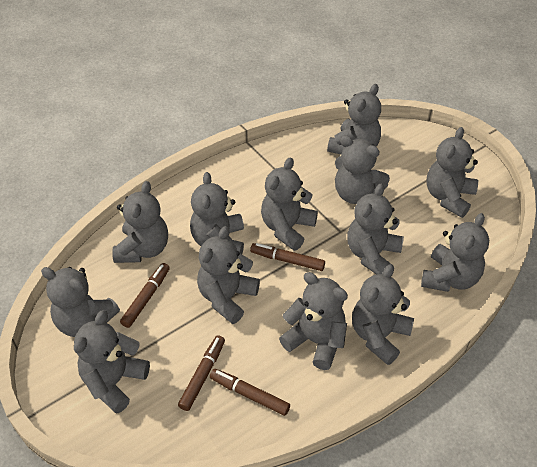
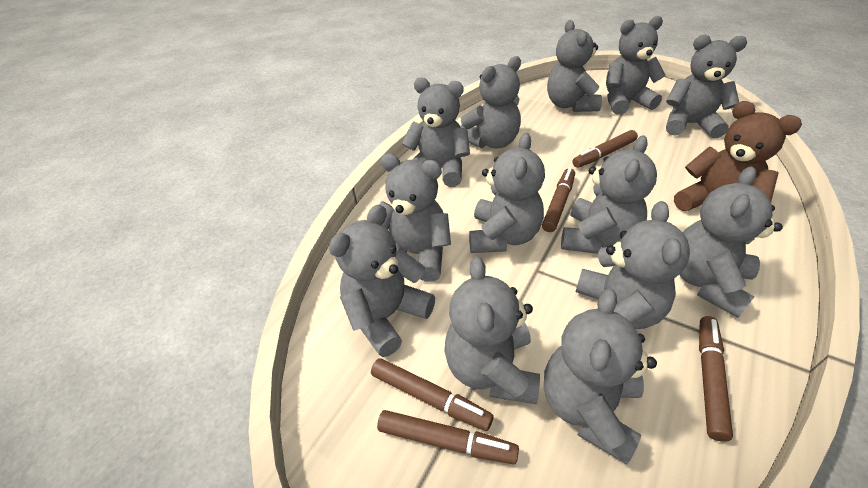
brown marker: 4 -> 5
brown teddy bear: 0 -> 1

